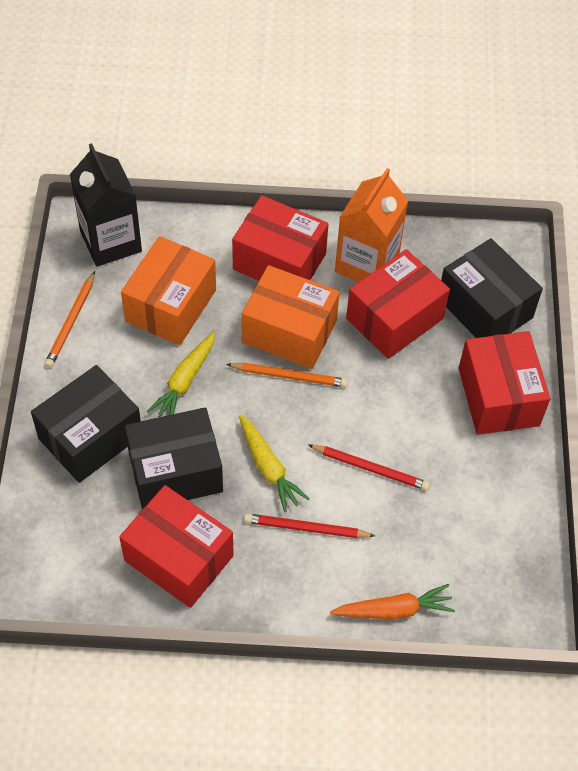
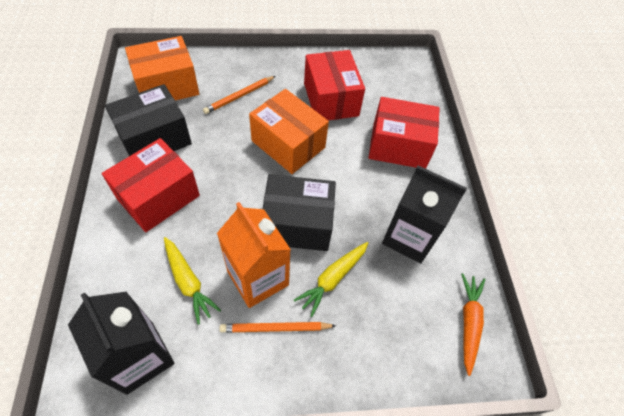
black box: 3 -> 2
black carton: 1 -> 2
red box: 4 -> 3
red pencil: 2 -> 0

